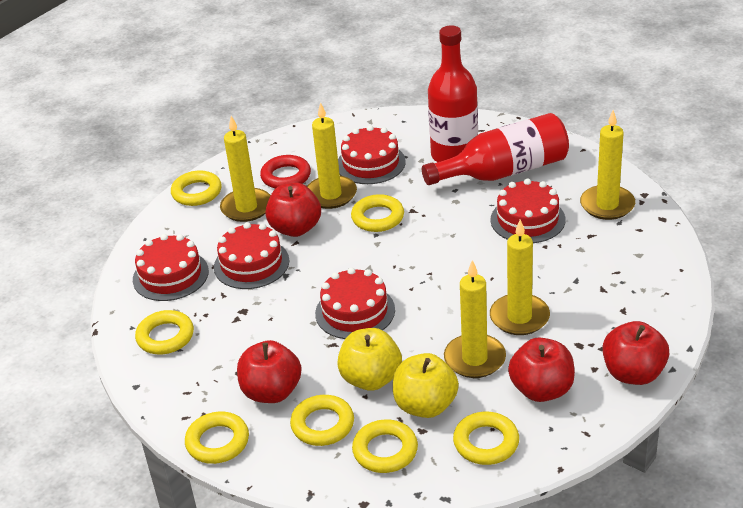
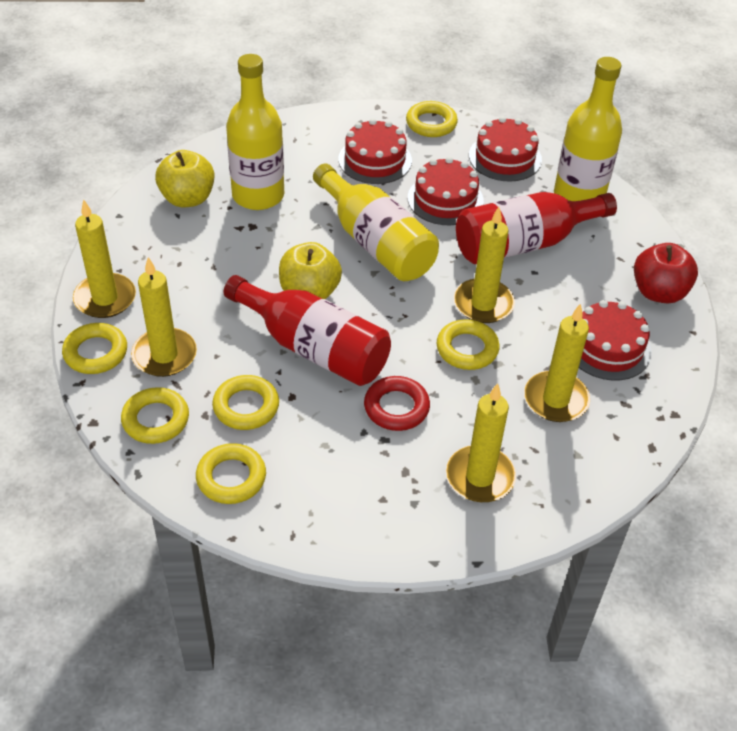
red apple: 4 -> 1
red cake: 5 -> 4
yellow bottle: 0 -> 3
yellow ring: 7 -> 6

